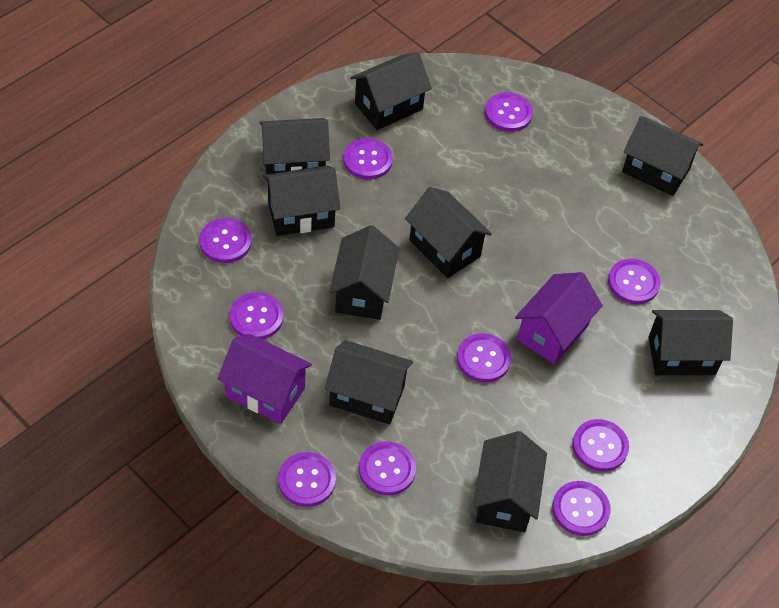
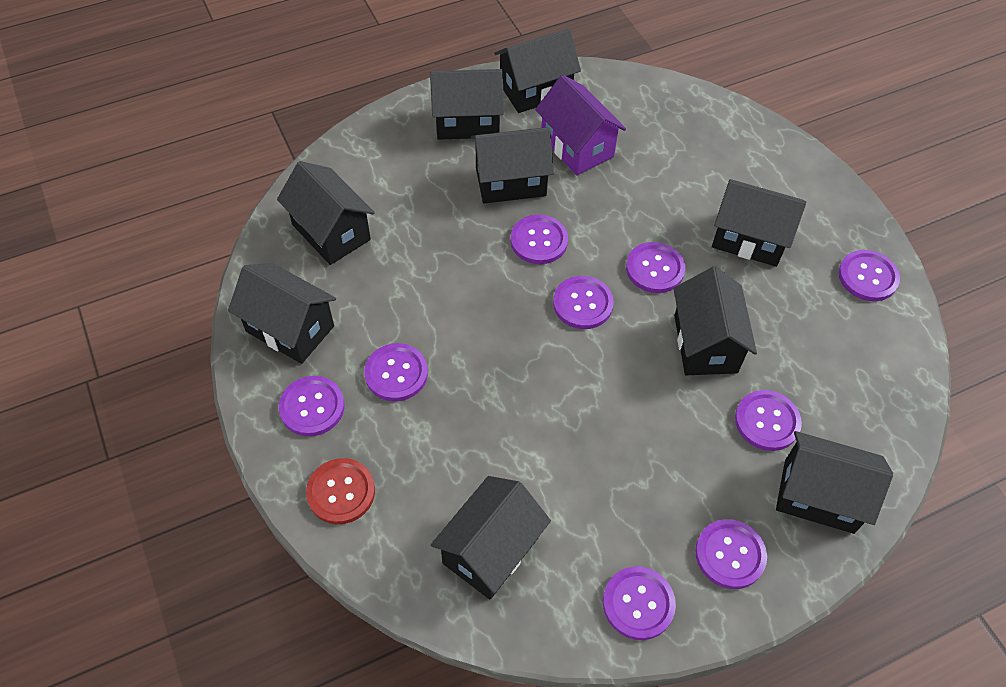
purple button: 10 -> 9
purple house: 2 -> 1
red button: 0 -> 1

